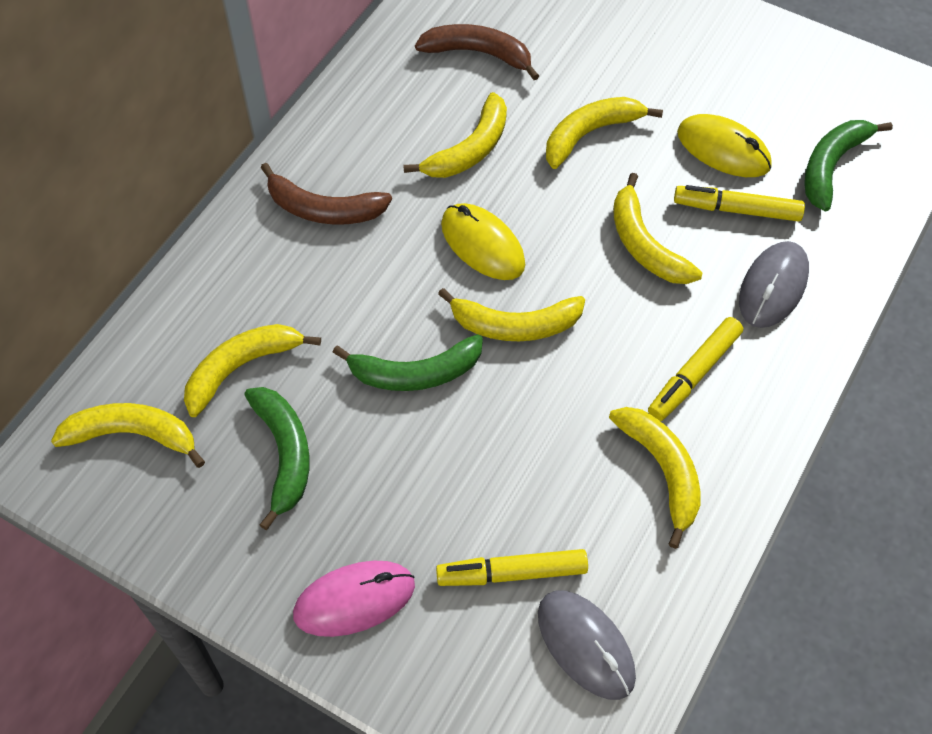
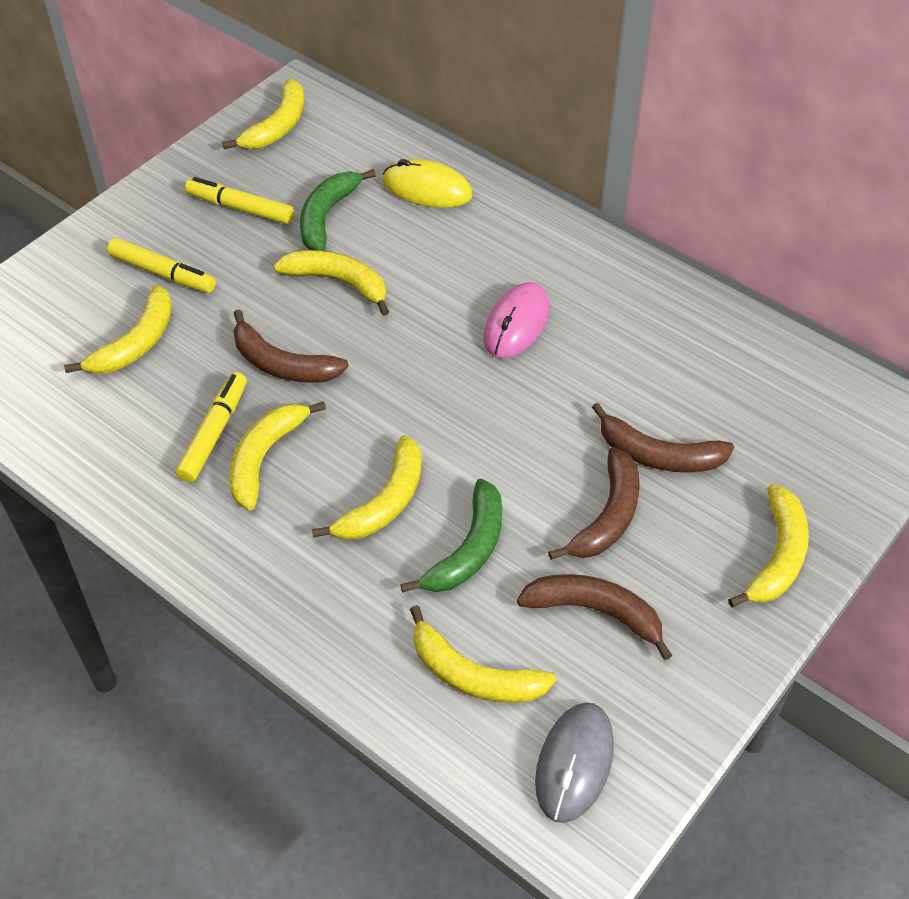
brown banana: 2 -> 4
green banana: 3 -> 2
grey mouse: 2 -> 1
yellow mouse: 2 -> 1

